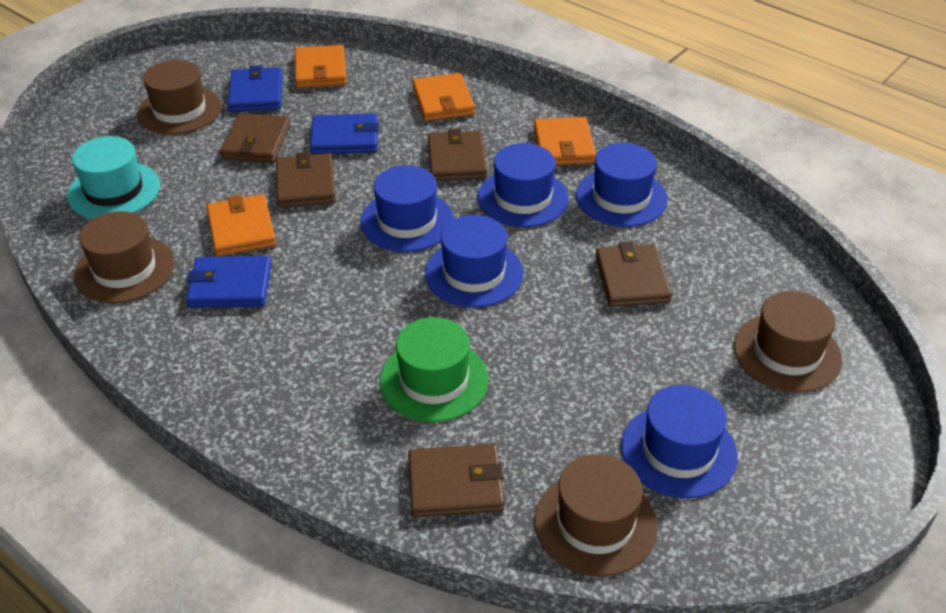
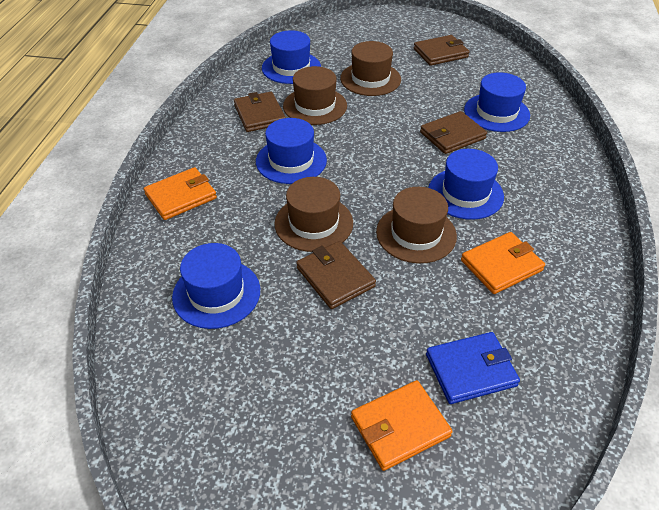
blue wallet: 3 -> 1
brown wallet: 5 -> 4
green hat: 1 -> 0
orange wallet: 4 -> 3
turquoise hat: 1 -> 0

